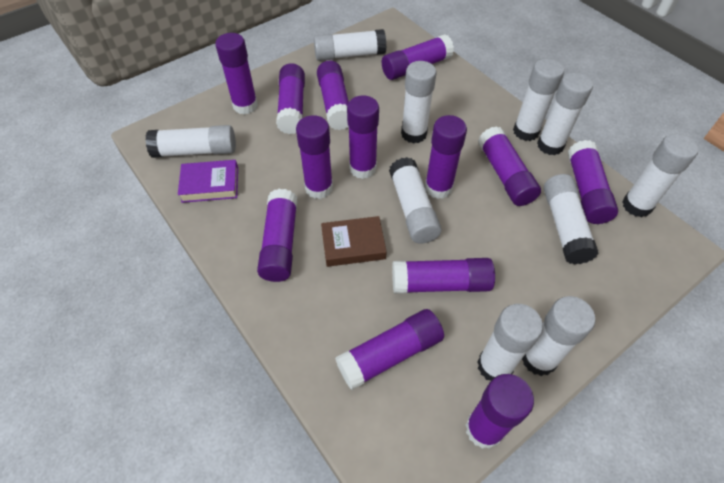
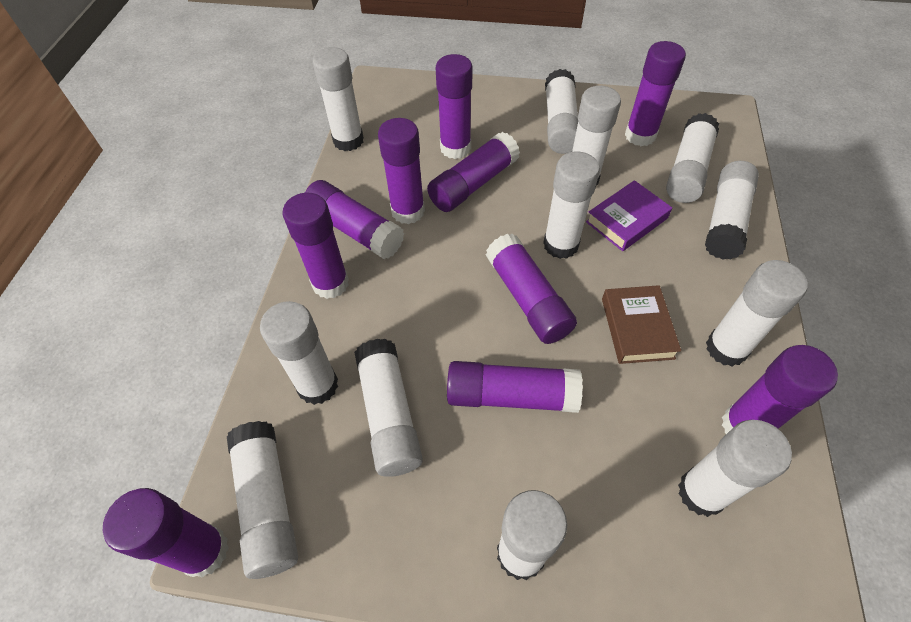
purple glue stick: 13 -> 10
white glue stick: 10 -> 12

